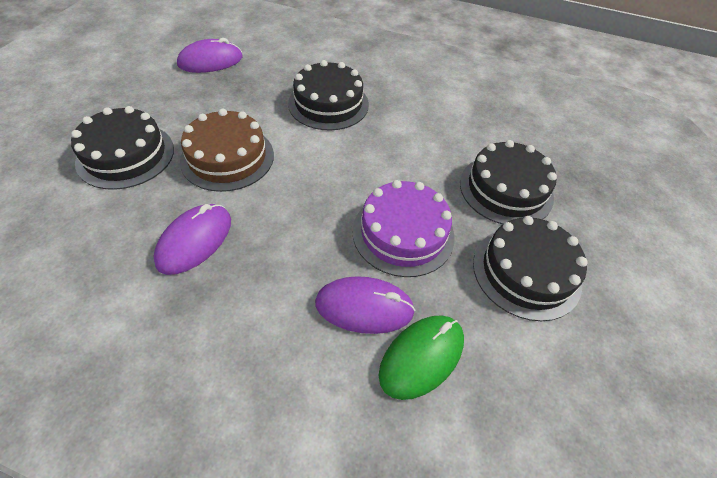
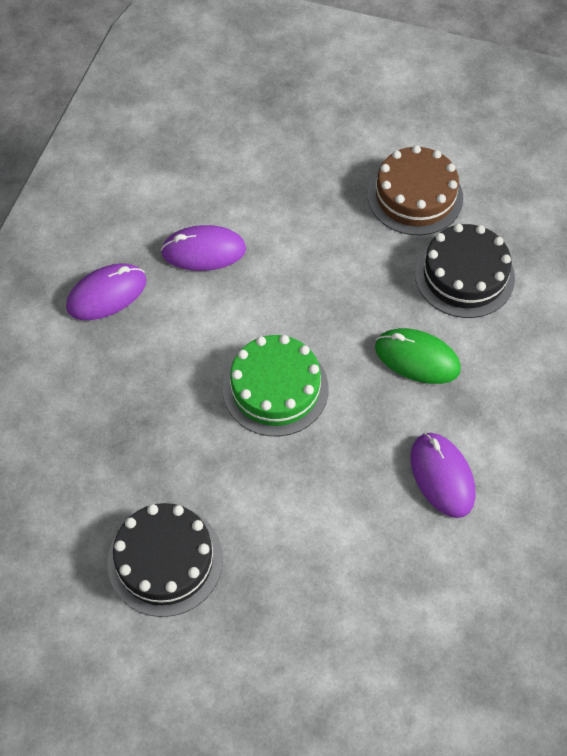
black cake: 4 -> 2
green cake: 0 -> 1
purple cake: 1 -> 0

